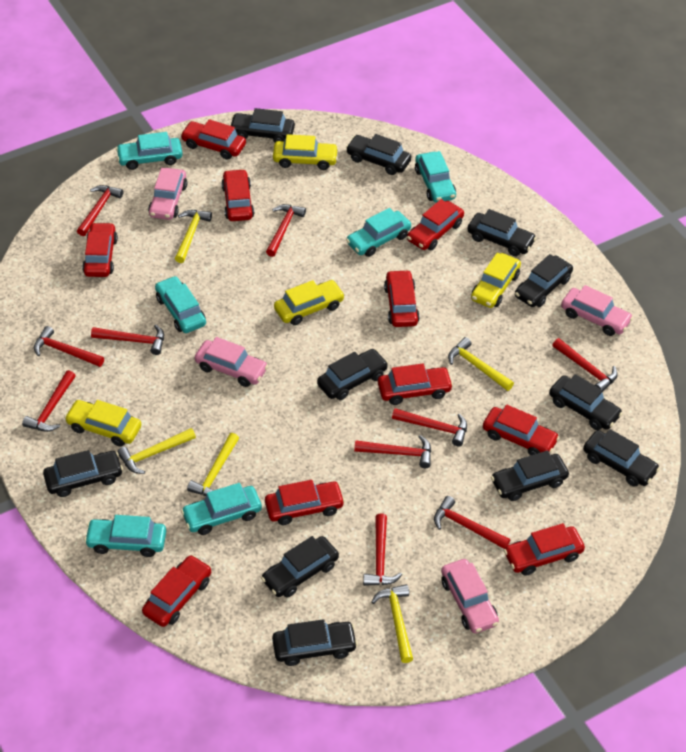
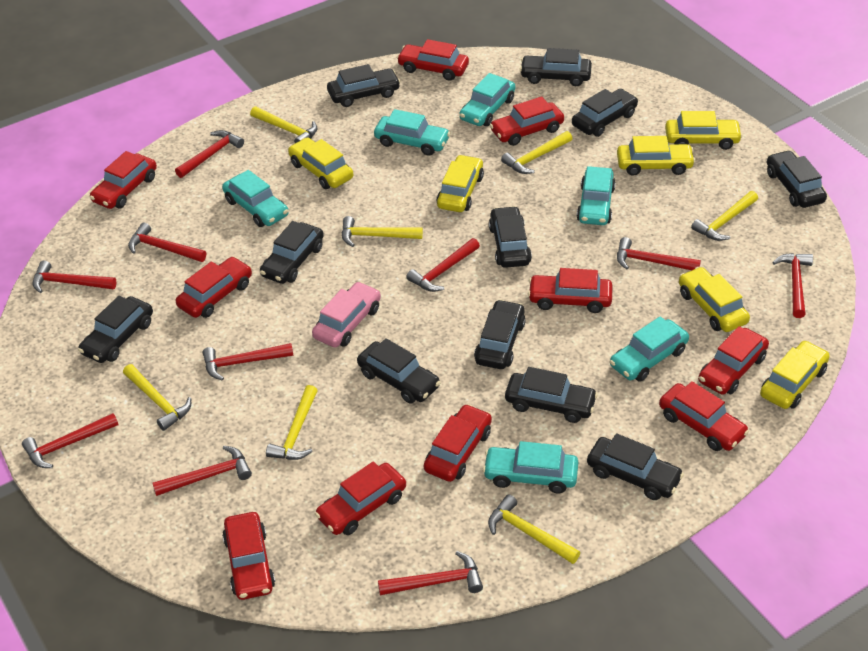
pink car: 4 -> 1
yellow car: 4 -> 6
yellow hammer: 5 -> 7

